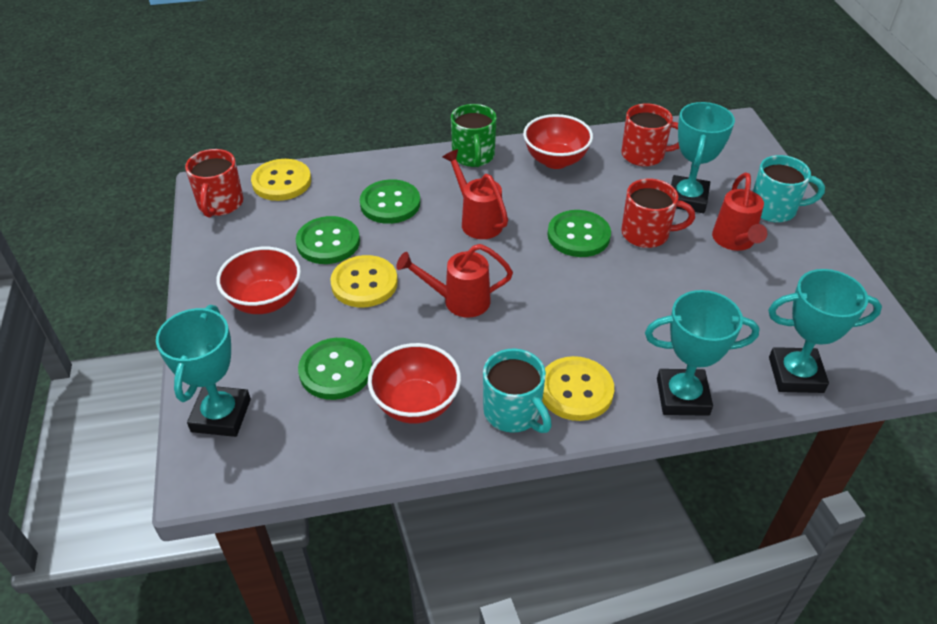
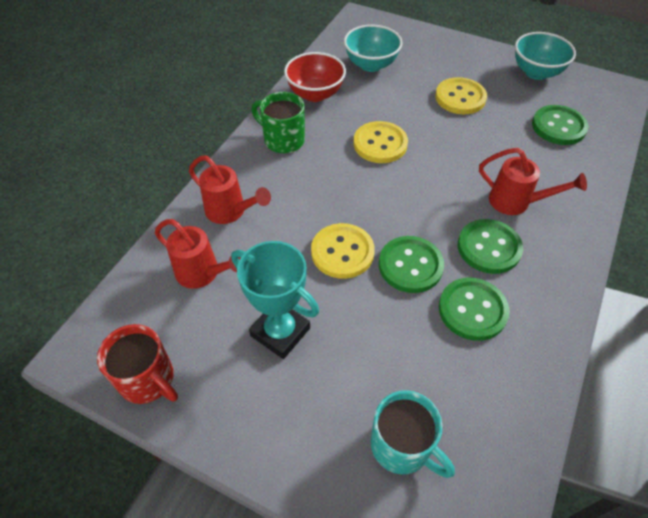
red bowl: 3 -> 1
red mug: 3 -> 1
turquoise bowl: 0 -> 2
turquoise mug: 2 -> 1
turquoise trophy: 4 -> 1

